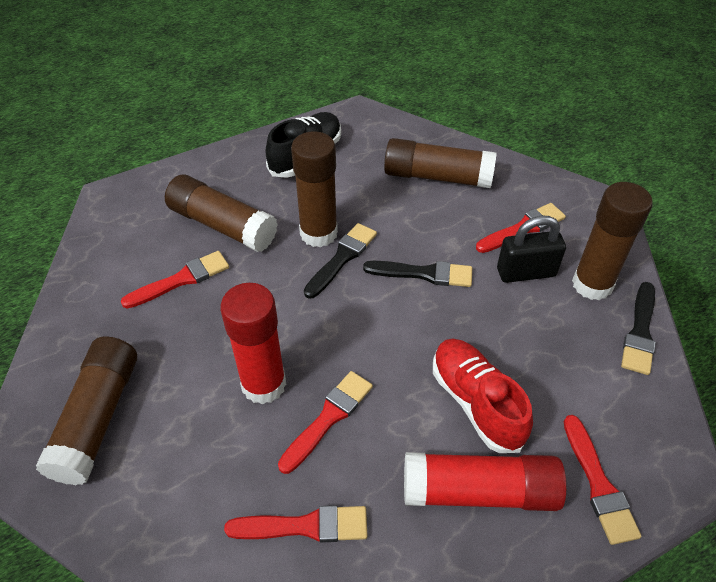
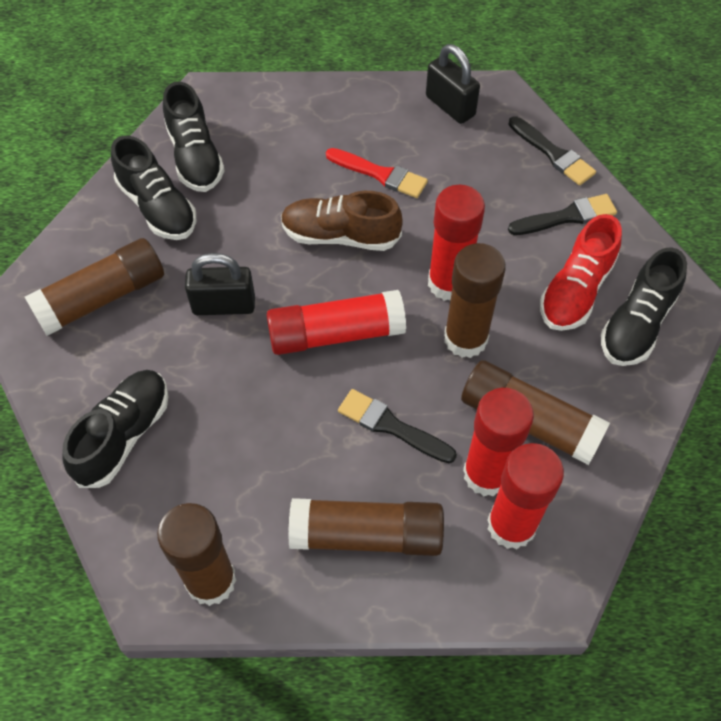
black padlock: 1 -> 2
black shoe: 1 -> 4
brown shoe: 0 -> 1
red brush: 5 -> 1
red glue stick: 2 -> 4

